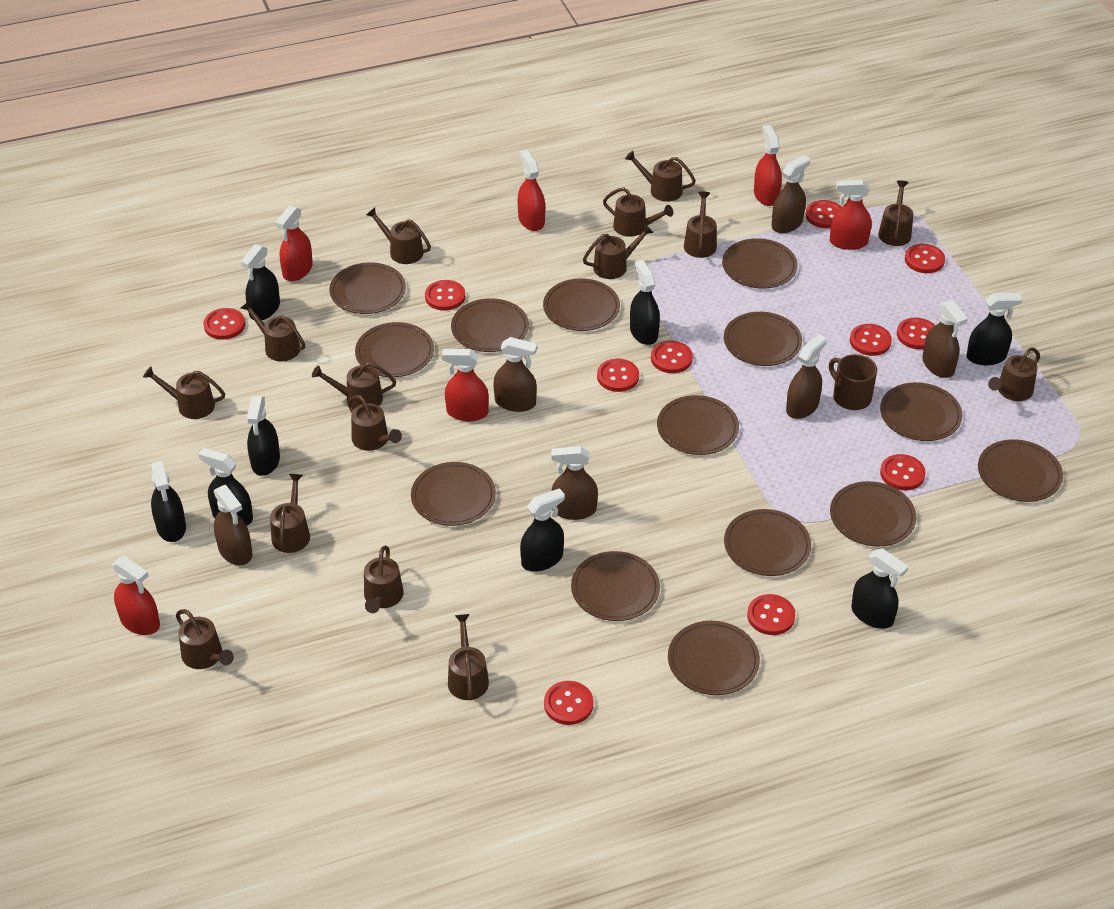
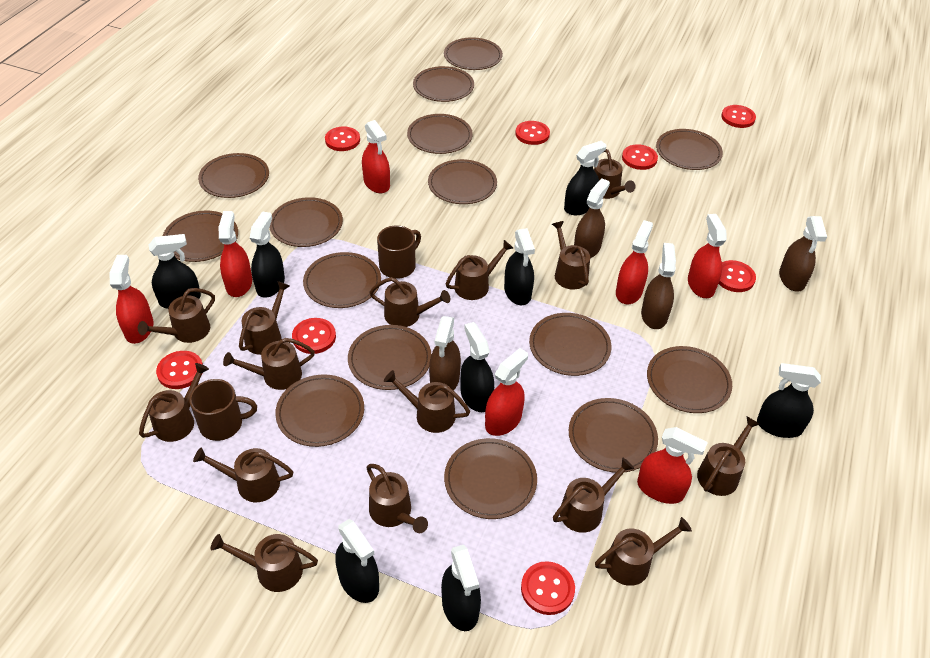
brown mug: 1 -> 2
brown plate: 14 -> 15
brown spray bottle: 6 -> 4
red button: 11 -> 8
red spray bottle: 6 -> 7

